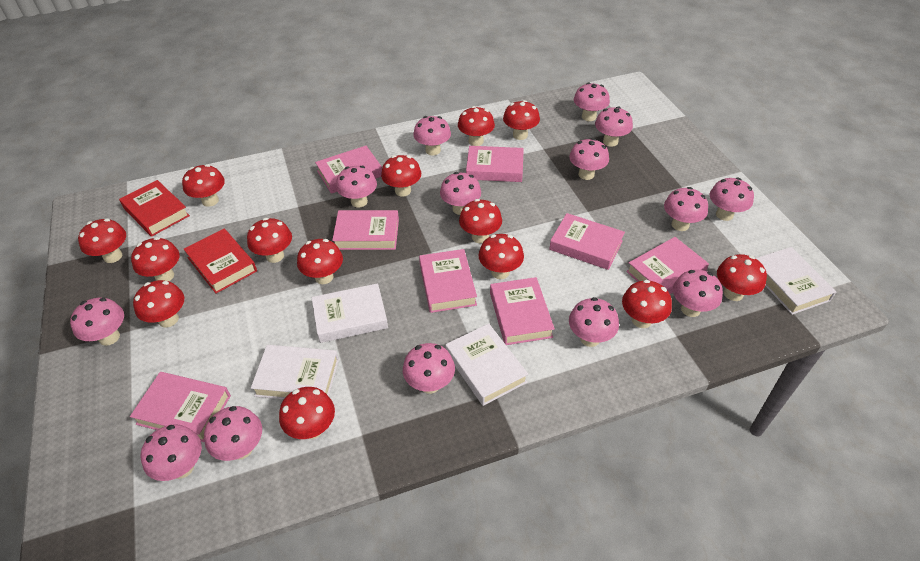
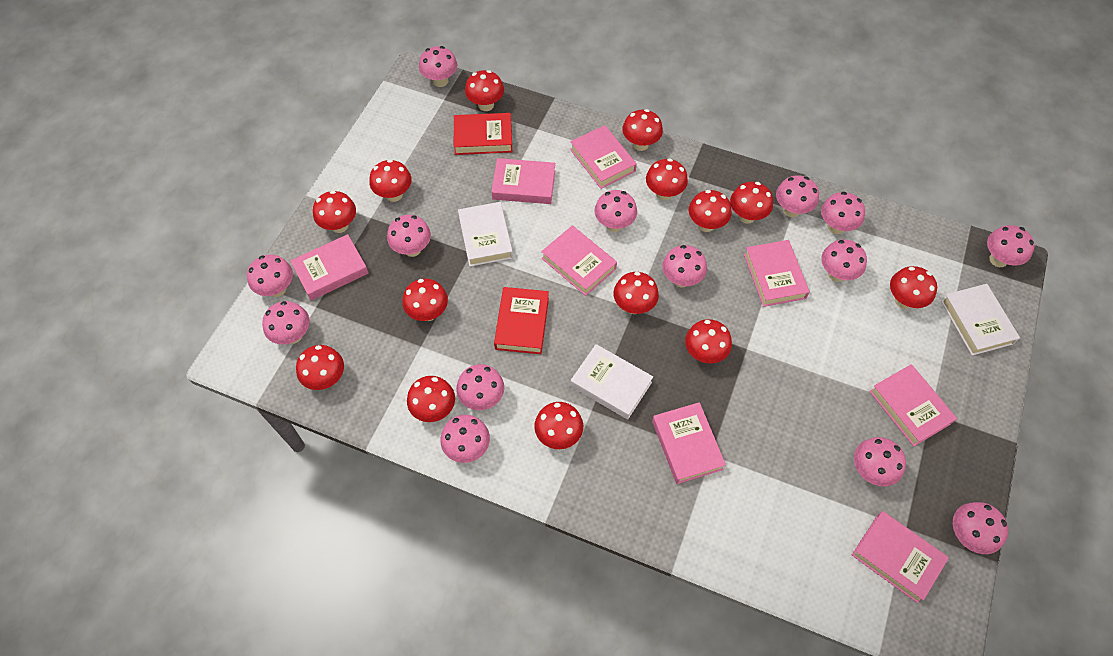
white book: 4 -> 3

